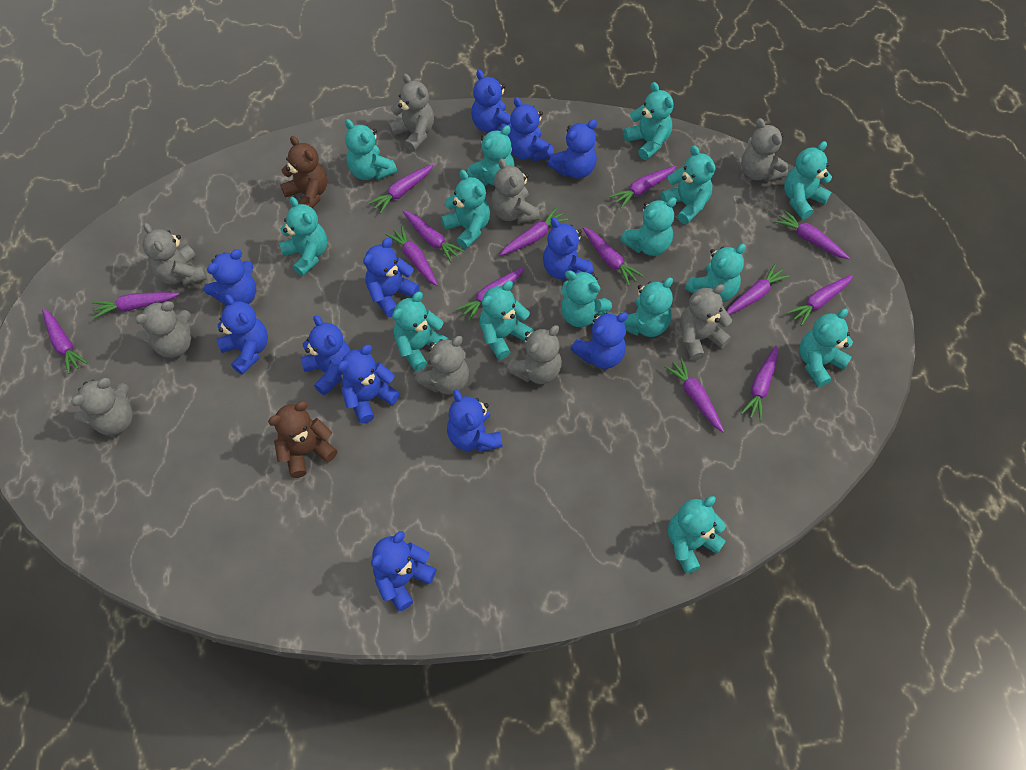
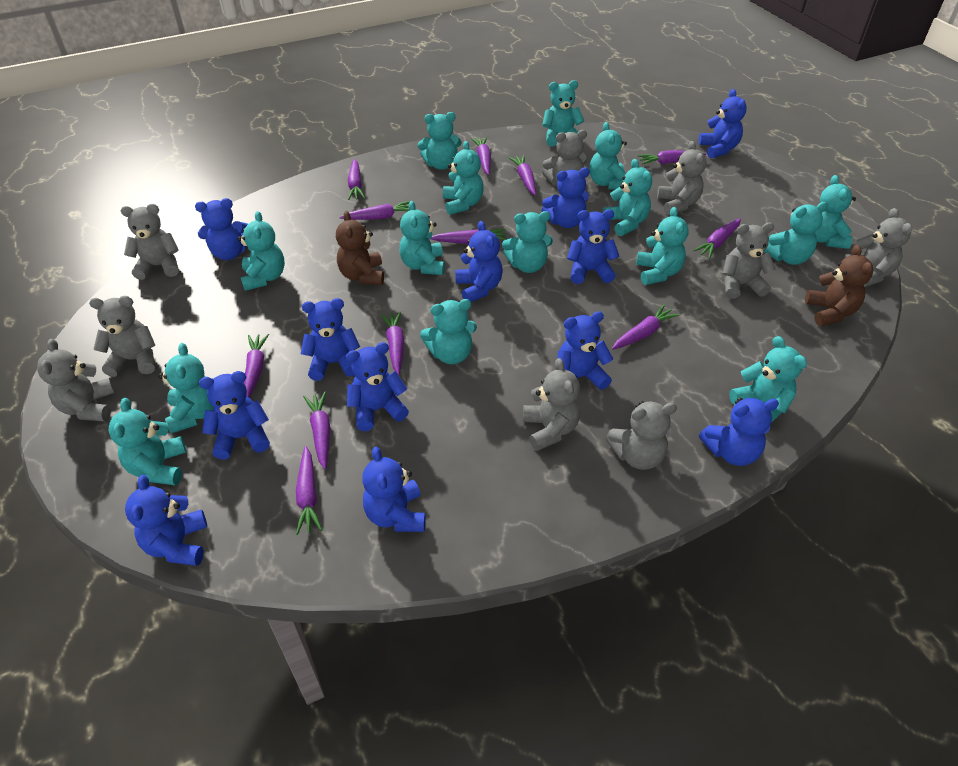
purple carrot: 14 -> 12

